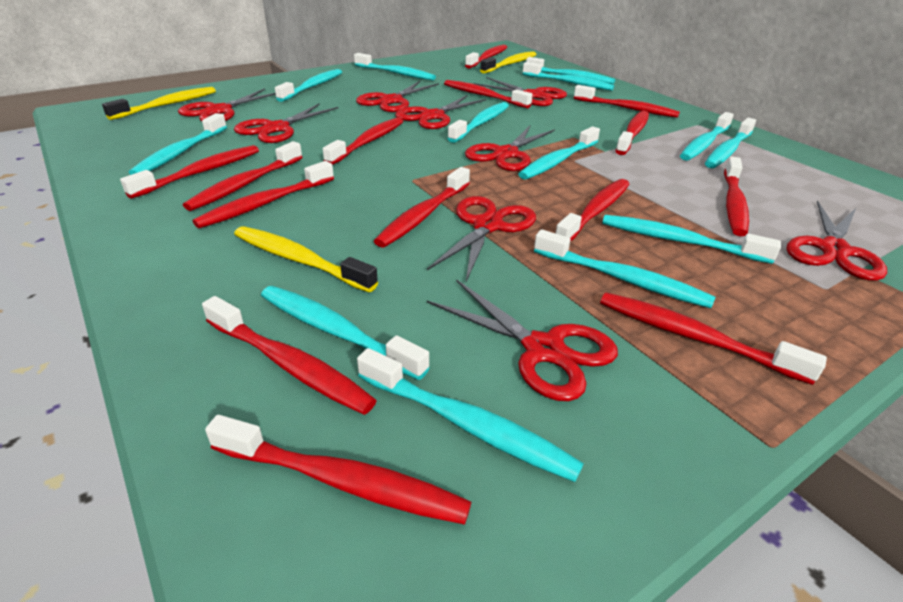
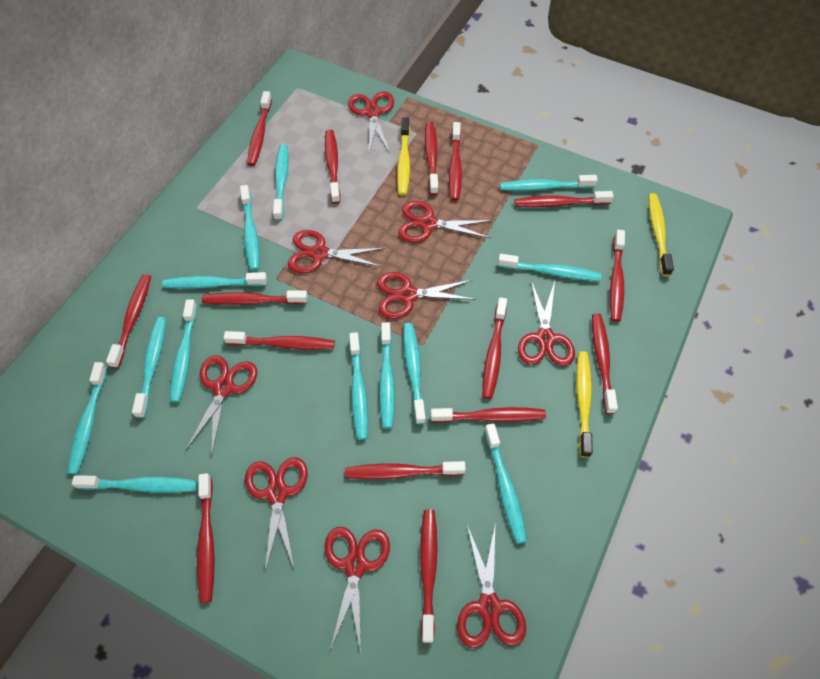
red toothbrush: 14 -> 15

